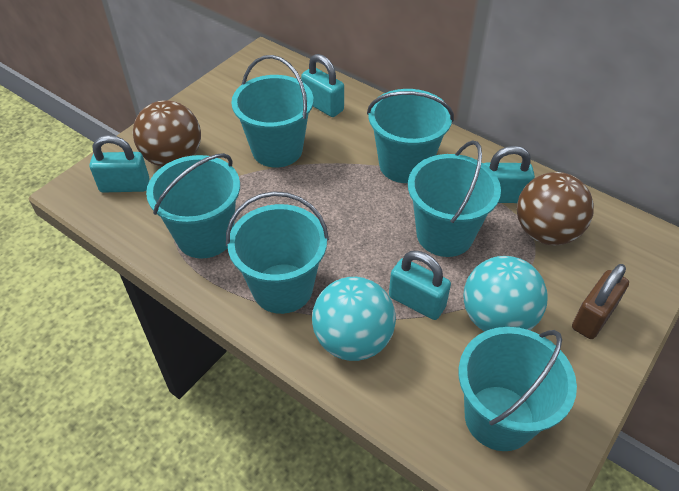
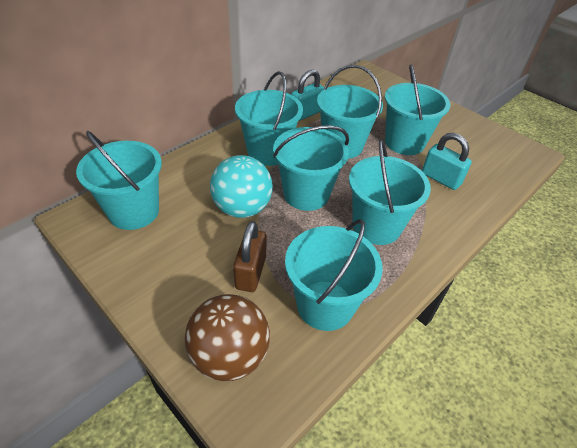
brown ball: 2 -> 1
turquoise ball: 2 -> 1
turquoise bucket: 6 -> 7
turquoise padlock: 4 -> 2

